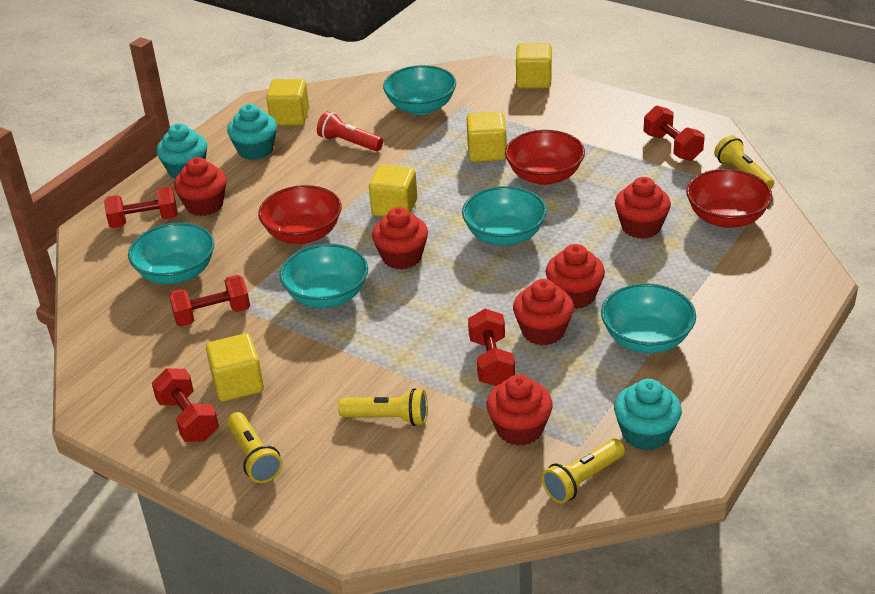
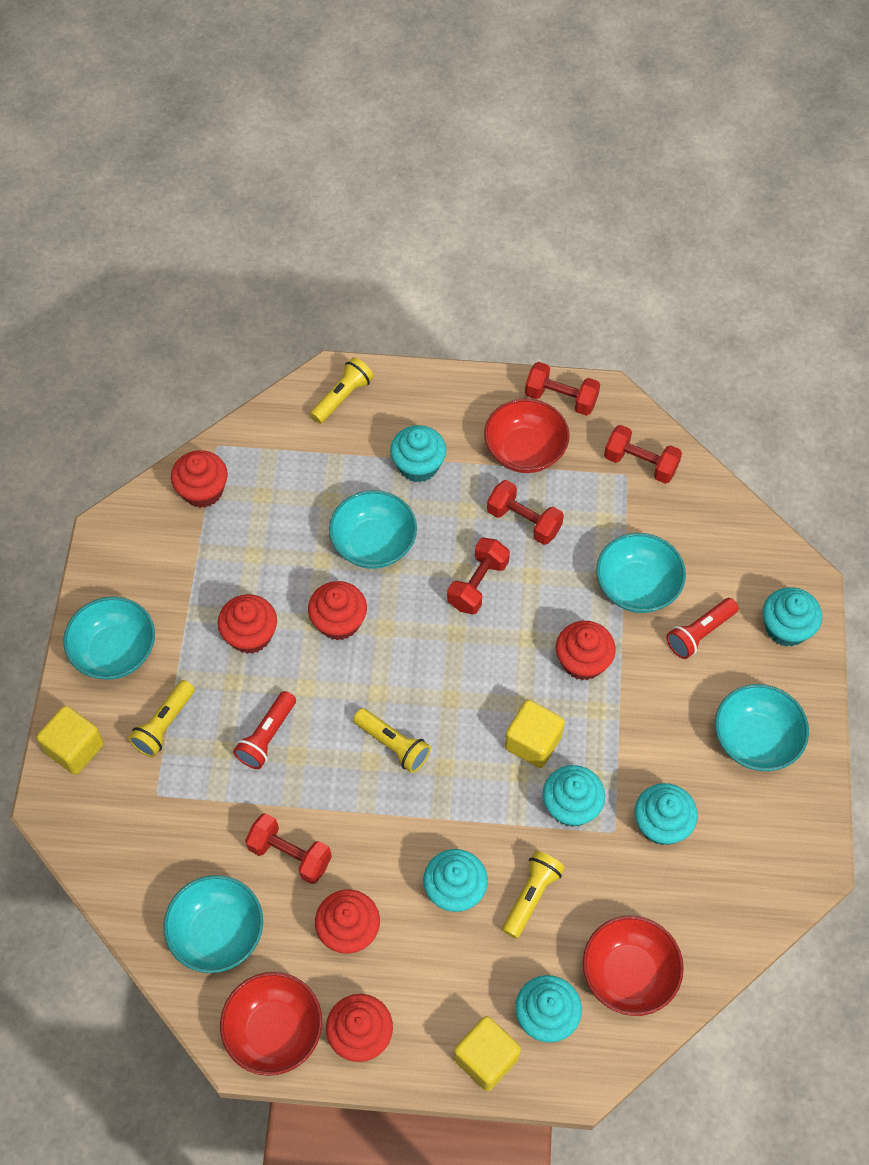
red flashlight: 1 -> 2
turquoise cupcake: 3 -> 6
yellow cube: 5 -> 3

